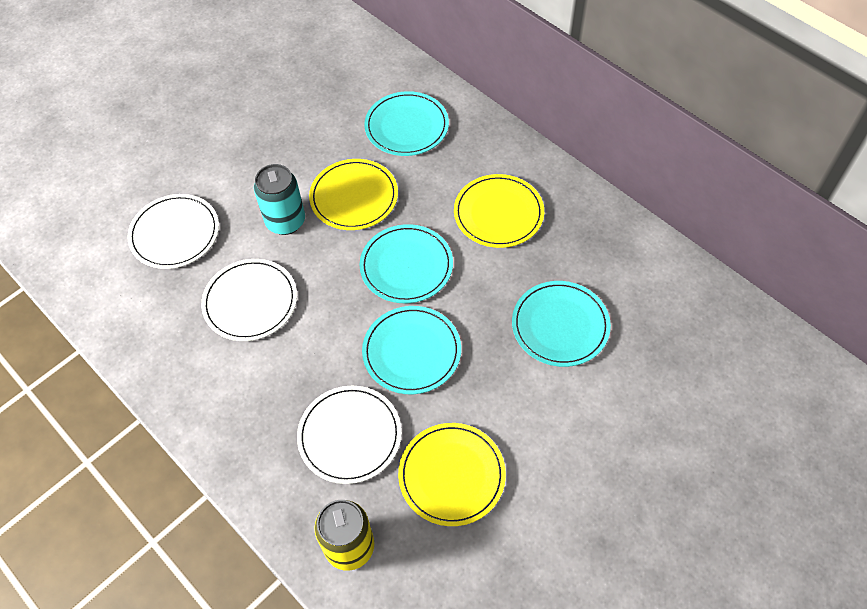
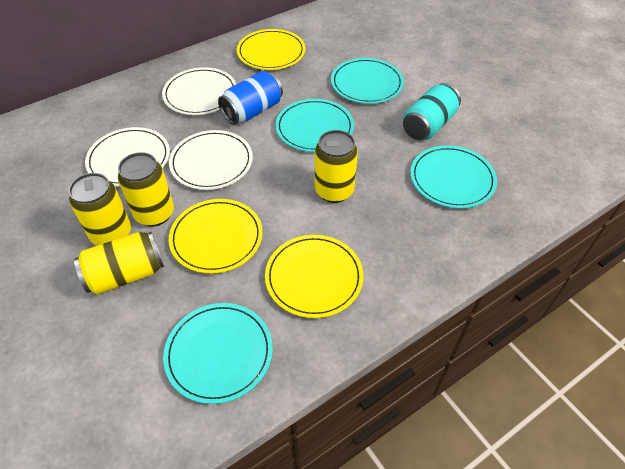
blue can: 0 -> 1
yellow can: 1 -> 4

